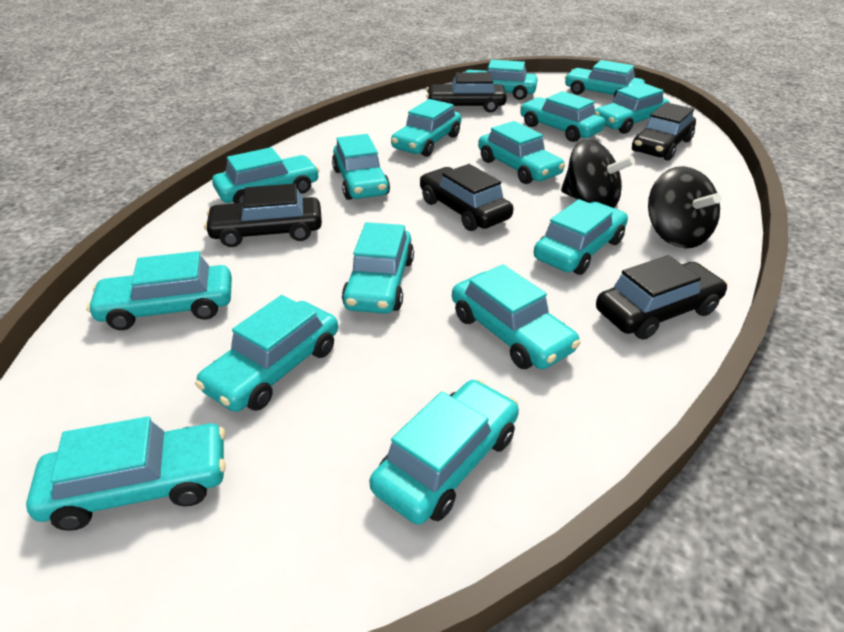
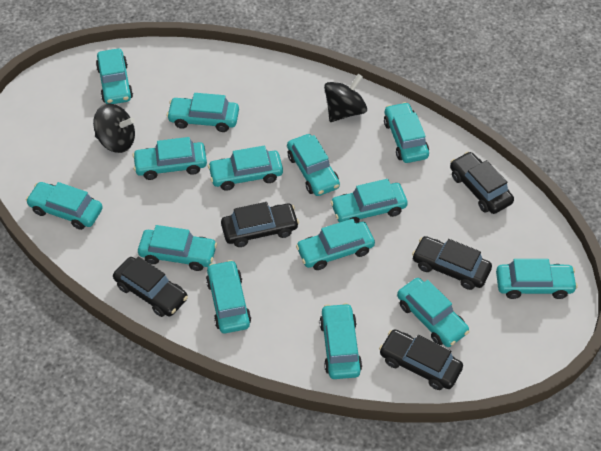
turquoise car: 15 -> 14

